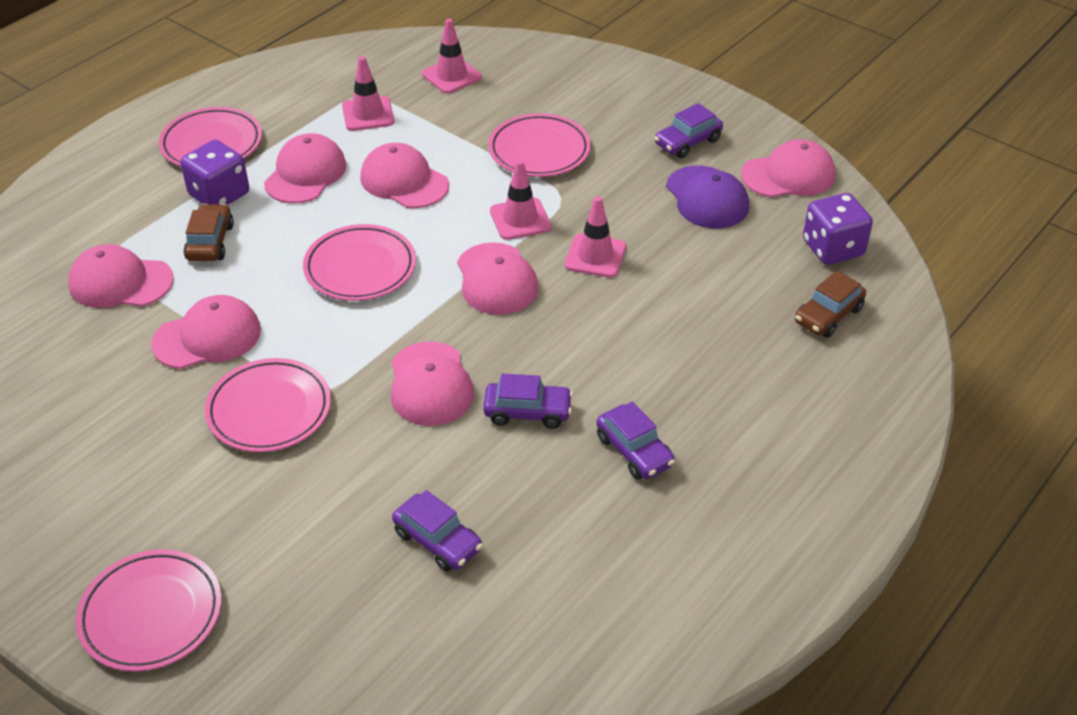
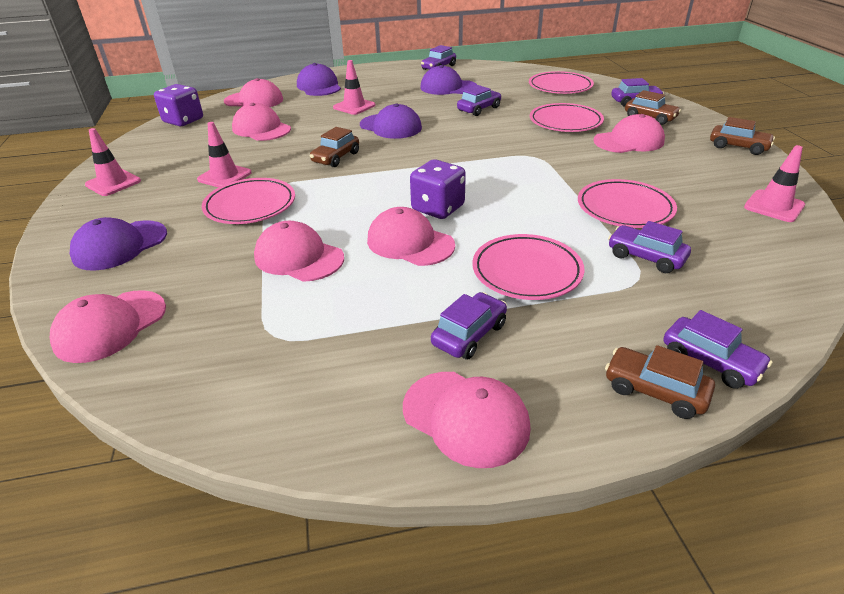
brown car: 2 -> 4
purple cap: 1 -> 4
purple car: 4 -> 6

